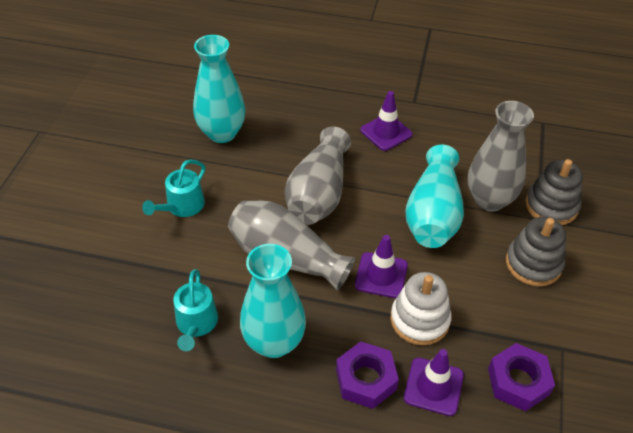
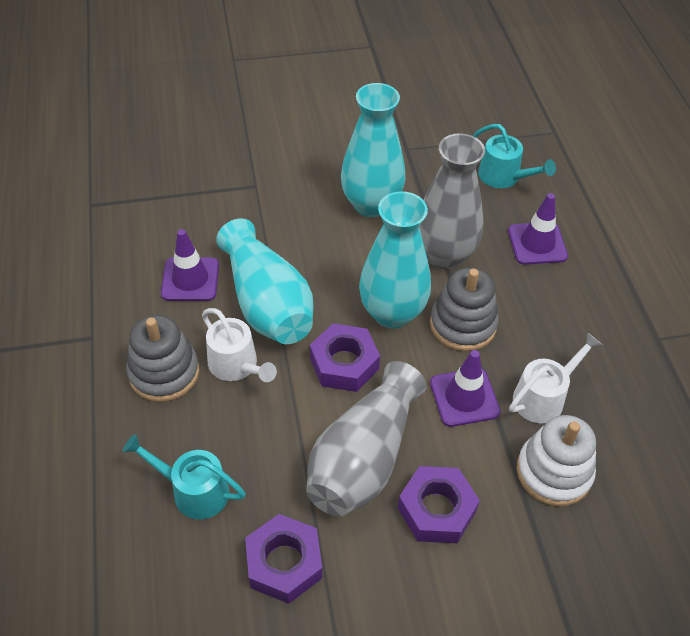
grey vase: 3 -> 2
purple nut: 2 -> 3
white watering can: 0 -> 2

